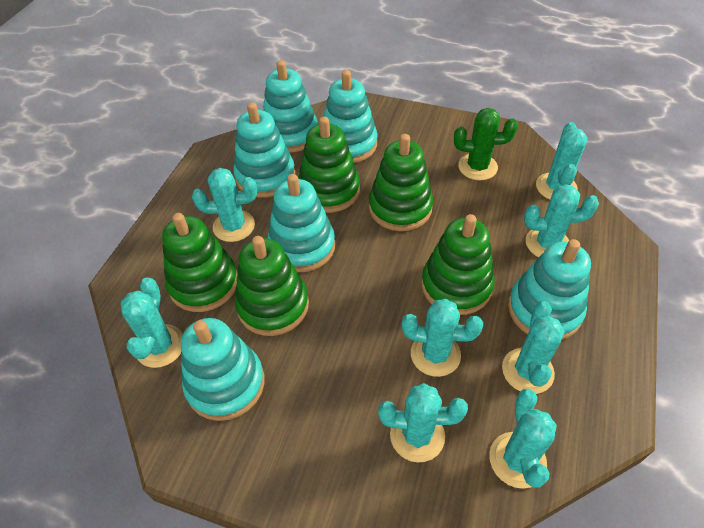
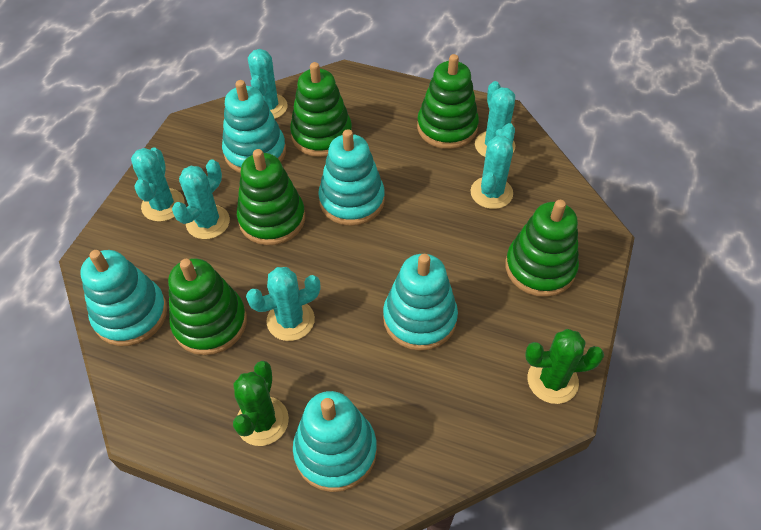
green cactus: 1 -> 2
turquoise cactus: 8 -> 6
turquoise stacking toy: 6 -> 5

